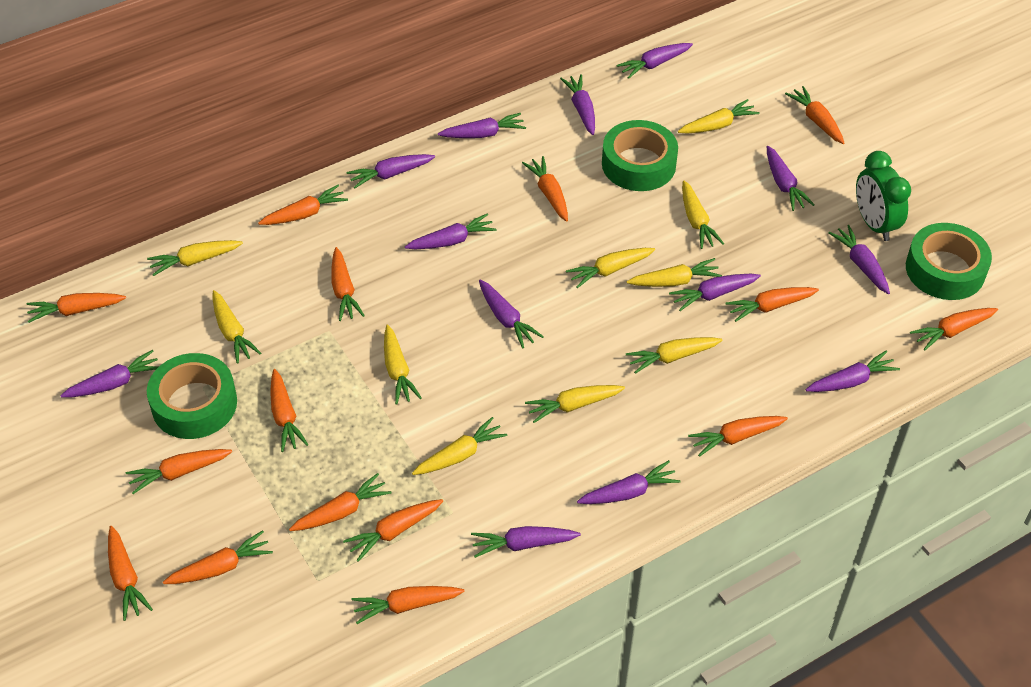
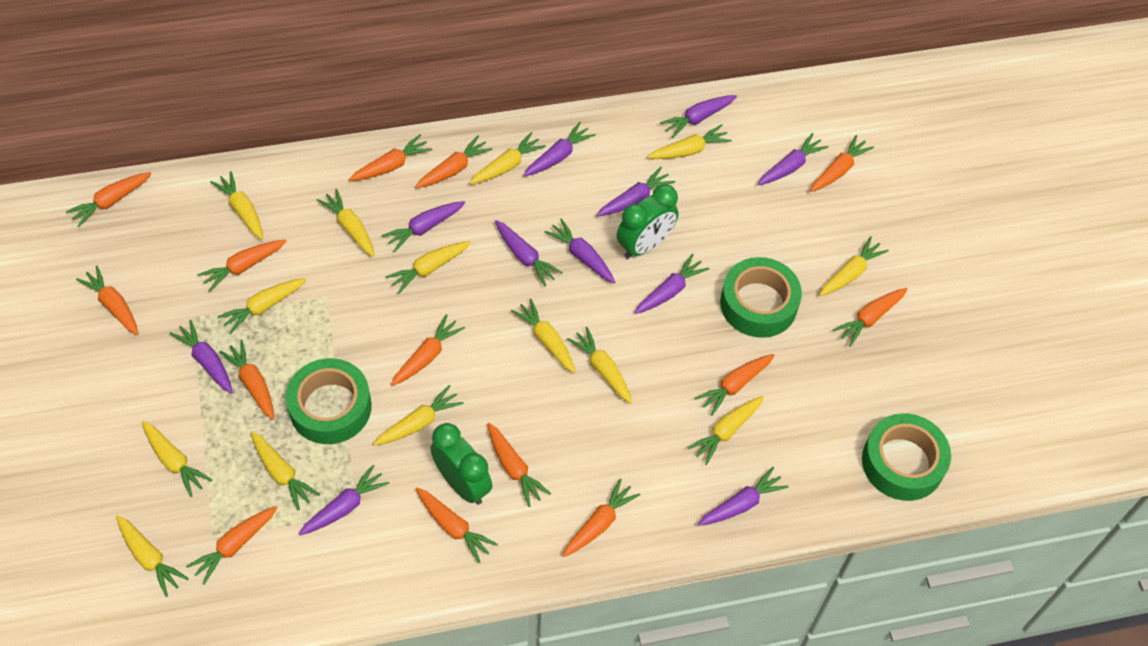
green clock: 1 -> 2
orange carrot: 15 -> 14
purple carrot: 13 -> 11
yellow carrot: 10 -> 14

